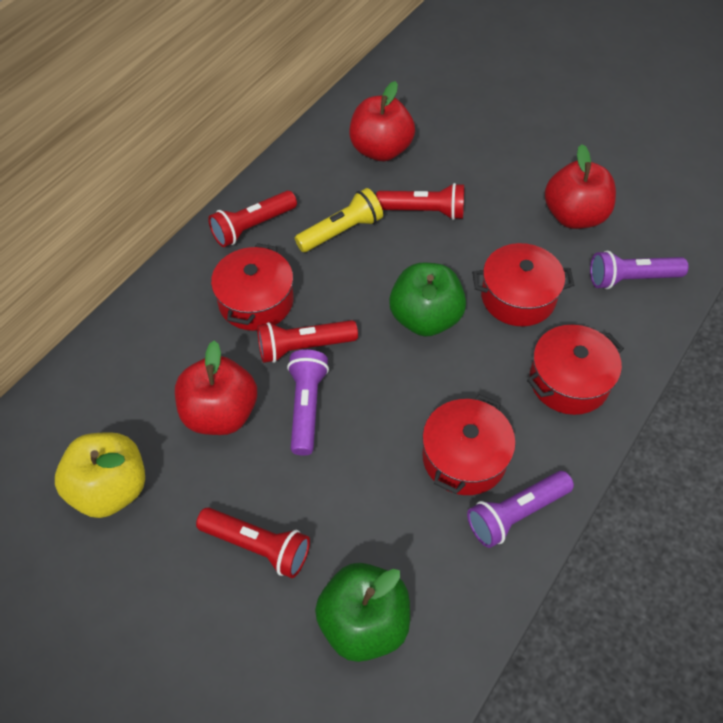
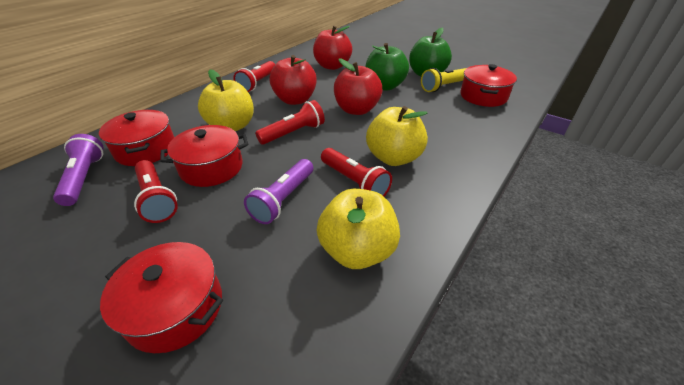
purple flashlight: 3 -> 2
yellow apple: 1 -> 3

